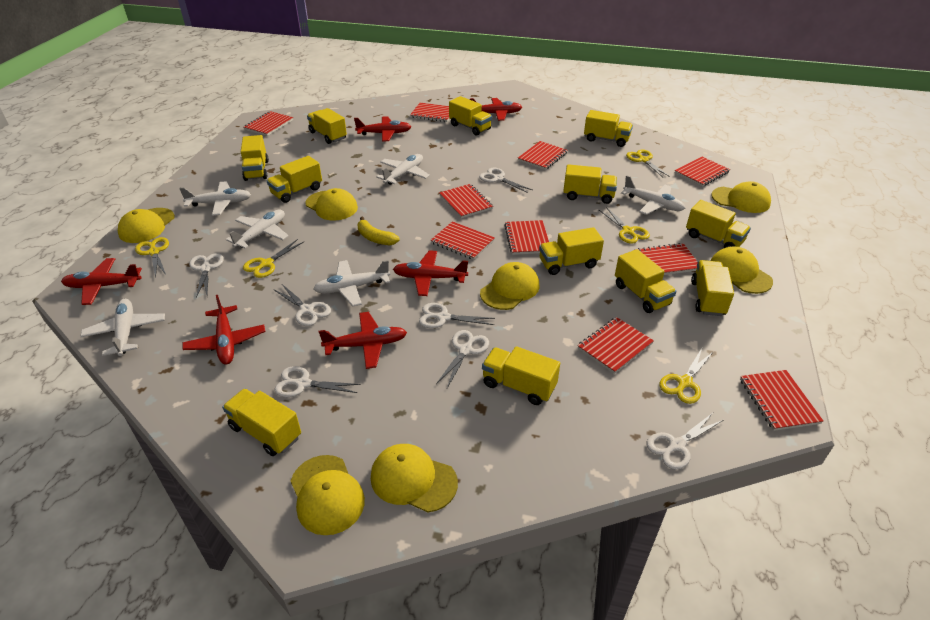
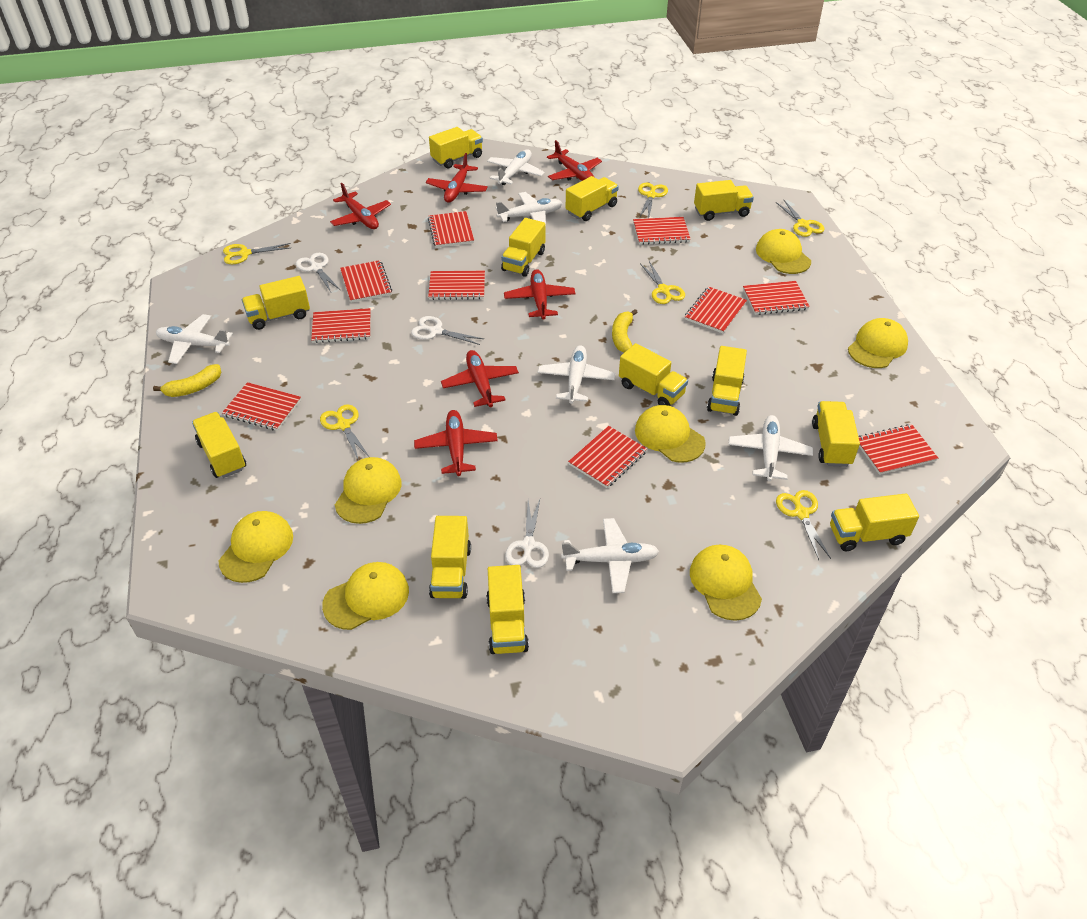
white scissors: 7 -> 3
yellow banana: 1 -> 2
yellow scissors: 5 -> 6

